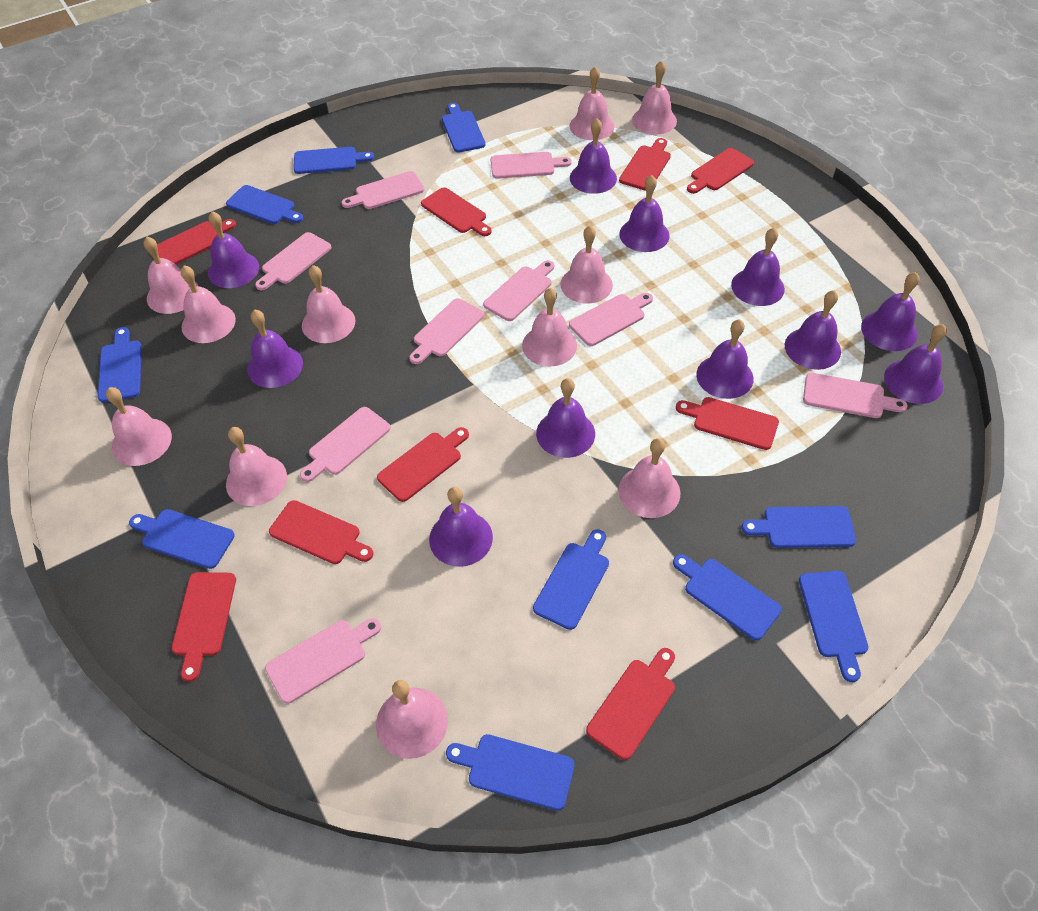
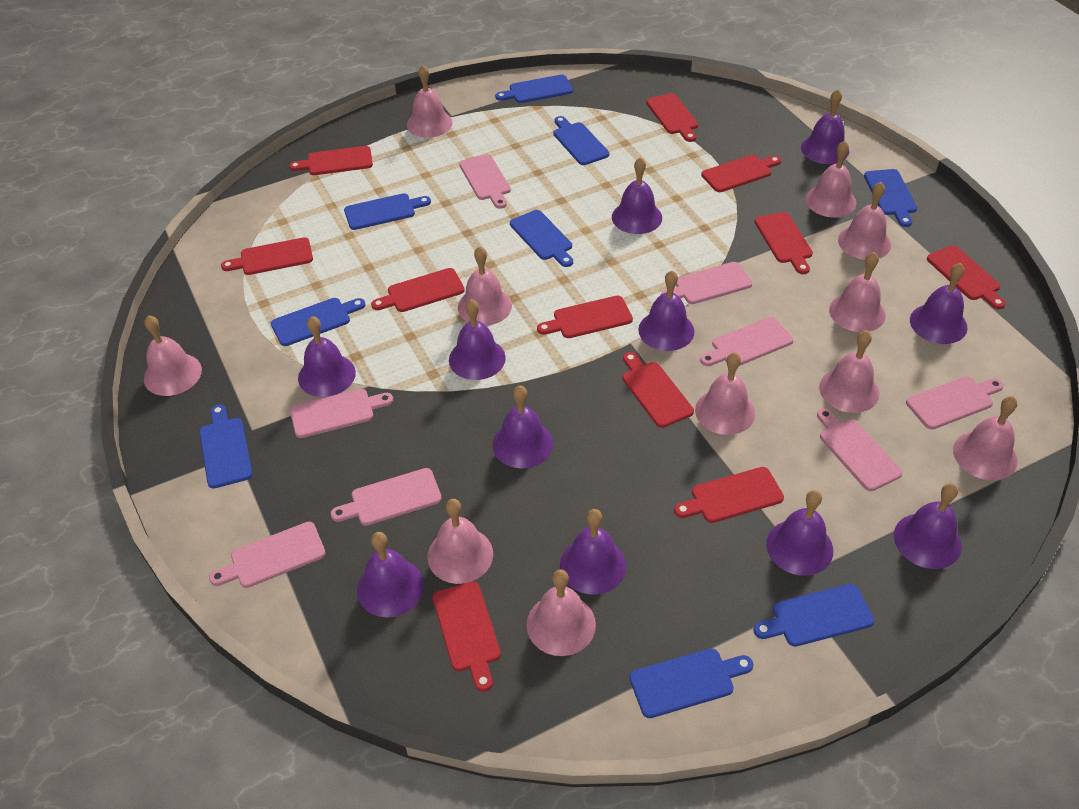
blue cutting board: 10 -> 9
pink cutting board: 9 -> 8
red cutting board: 9 -> 11

